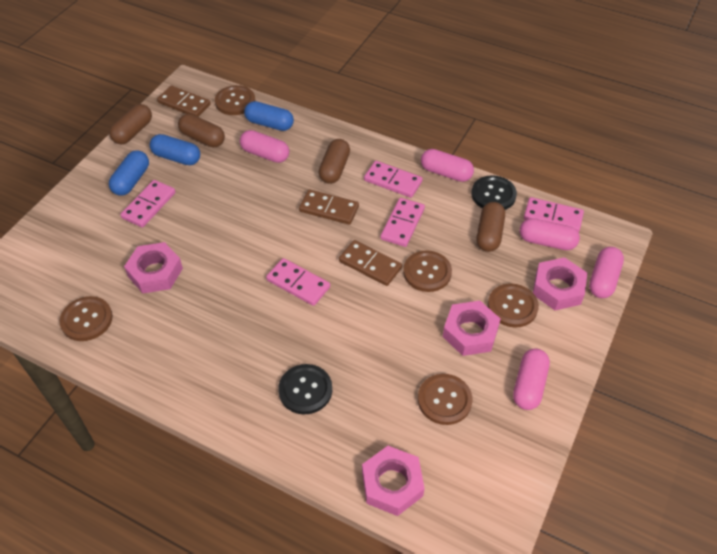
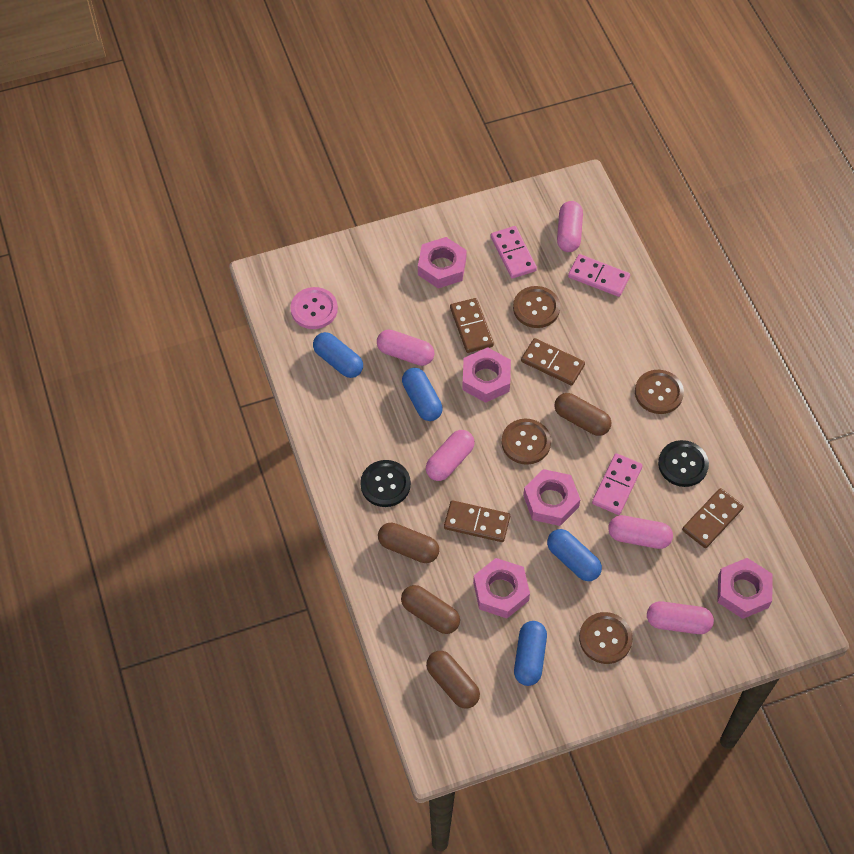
blue capsule: 3 -> 4
brown button: 5 -> 4
brown domino: 3 -> 4
pink button: 0 -> 1
pink domino: 5 -> 3
pink nut: 4 -> 5

